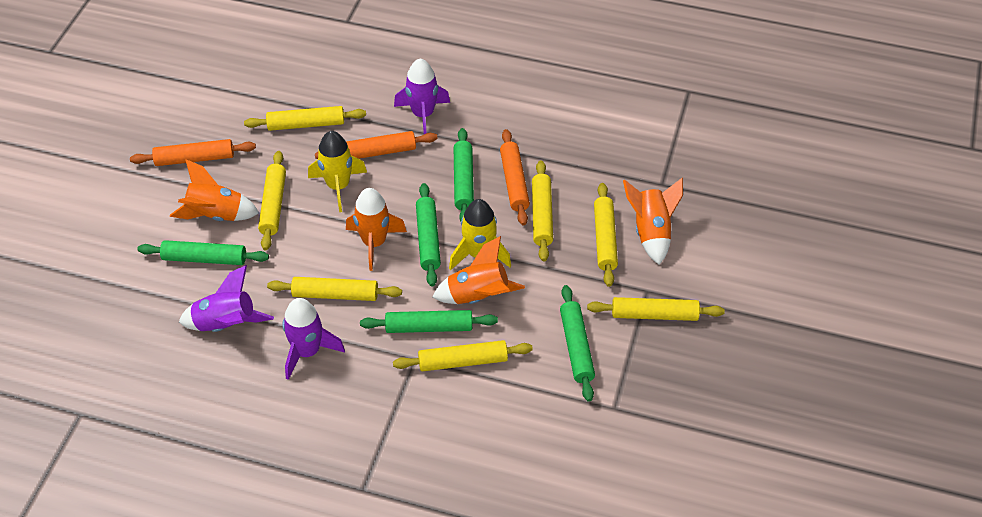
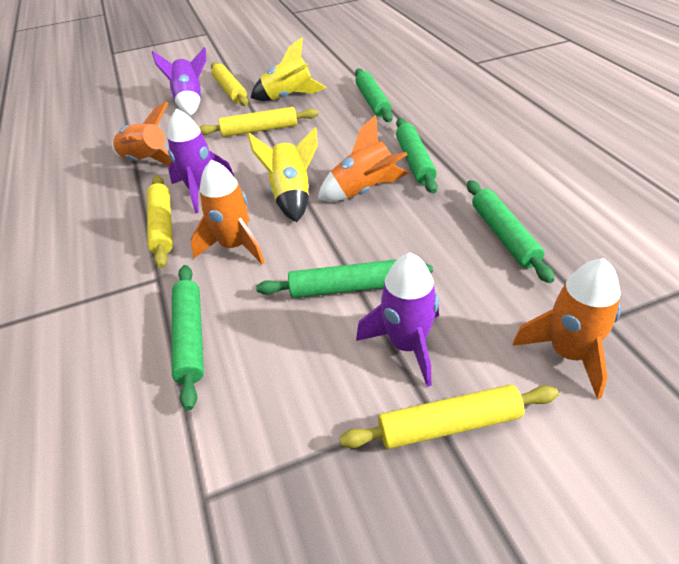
orange rolling pin: 3 -> 0
yellow rolling pin: 7 -> 4

